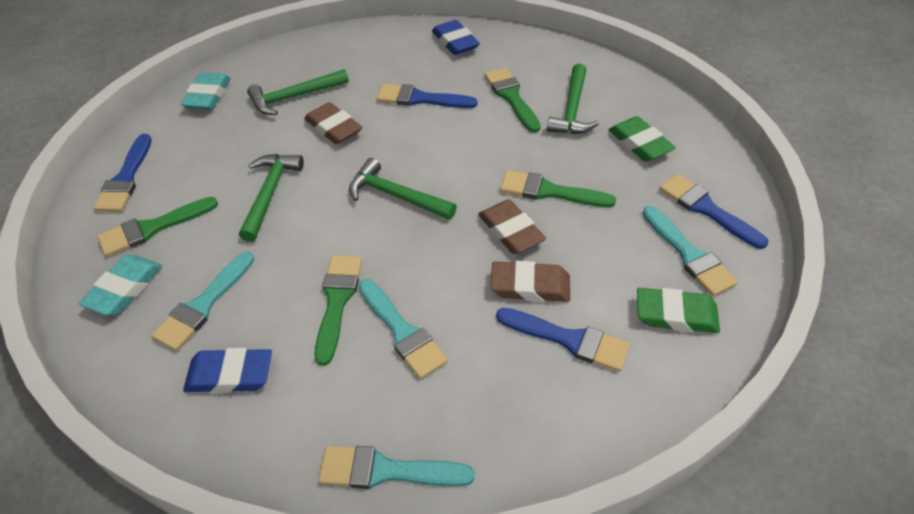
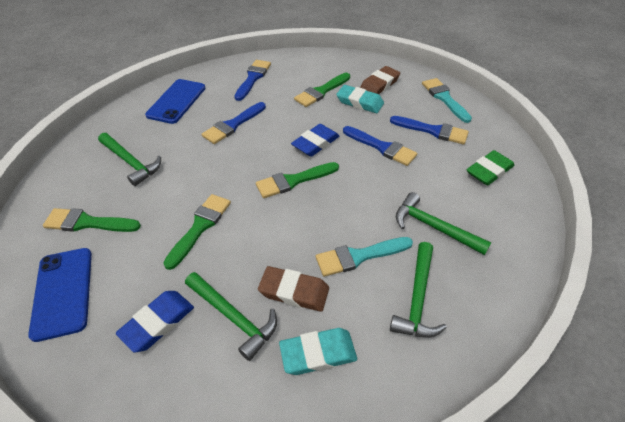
blue phone: 0 -> 2
brown eraser: 3 -> 2
green eraser: 2 -> 1
turquoise brush: 4 -> 2

